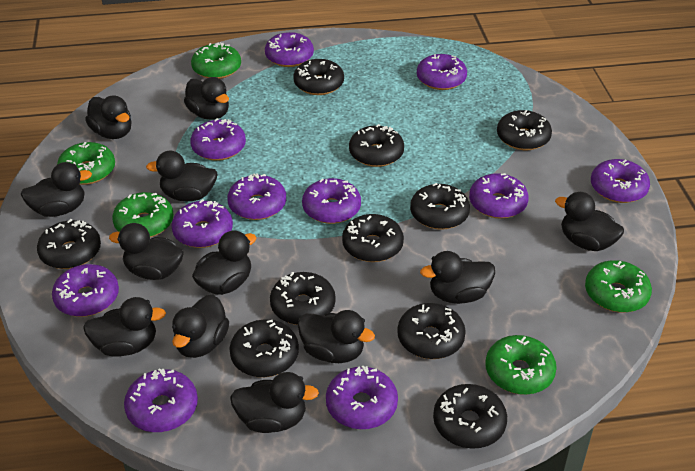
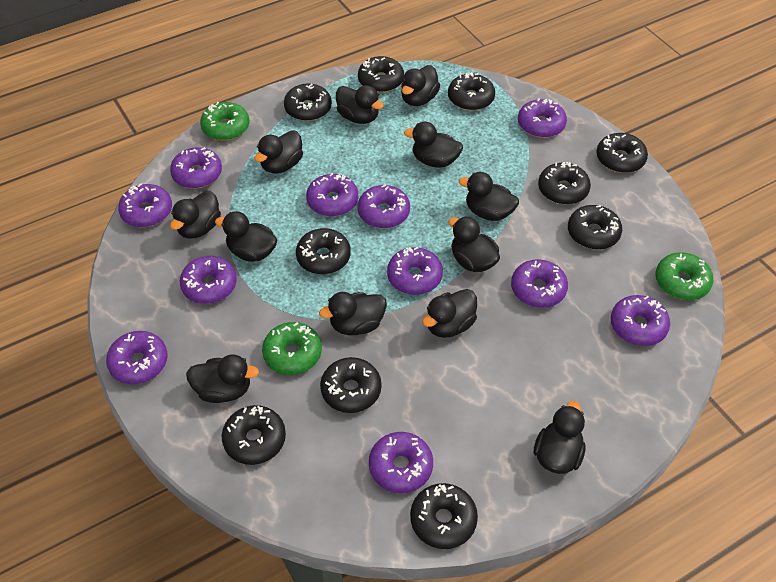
green donut: 5 -> 3

